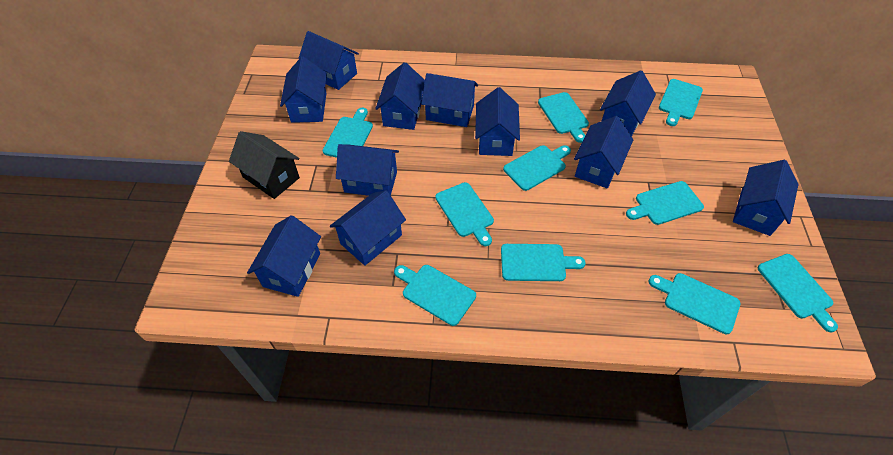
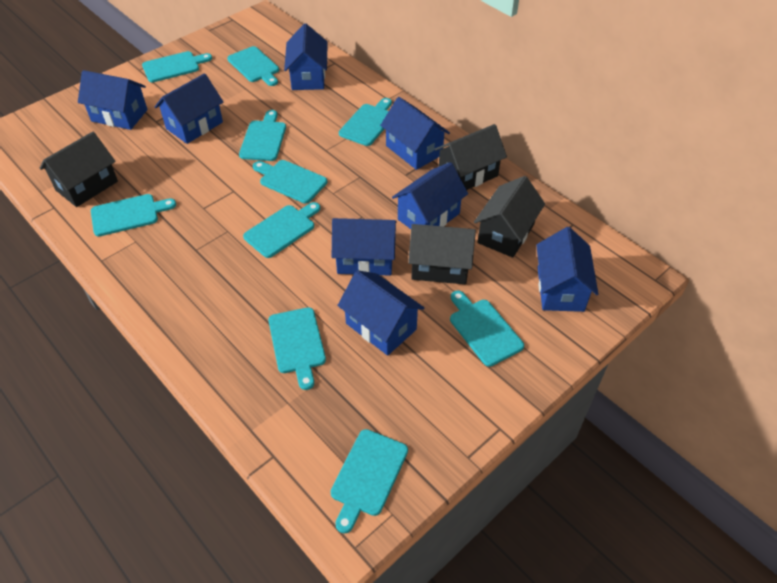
black house: 1 -> 4
blue house: 11 -> 8

